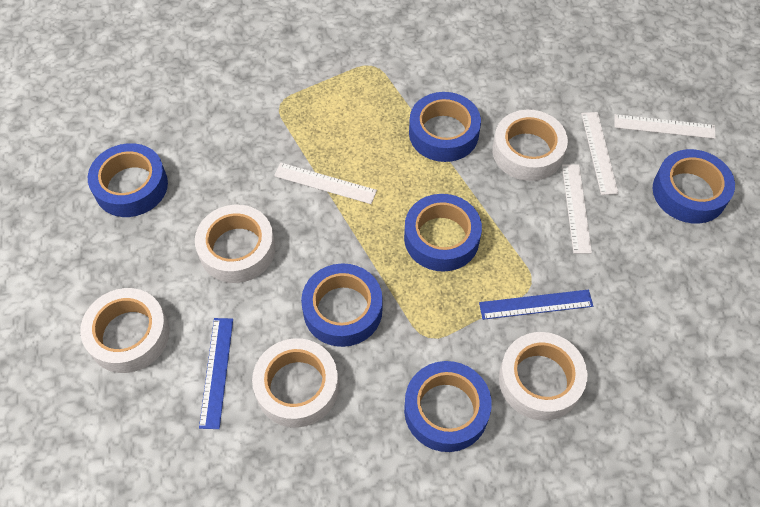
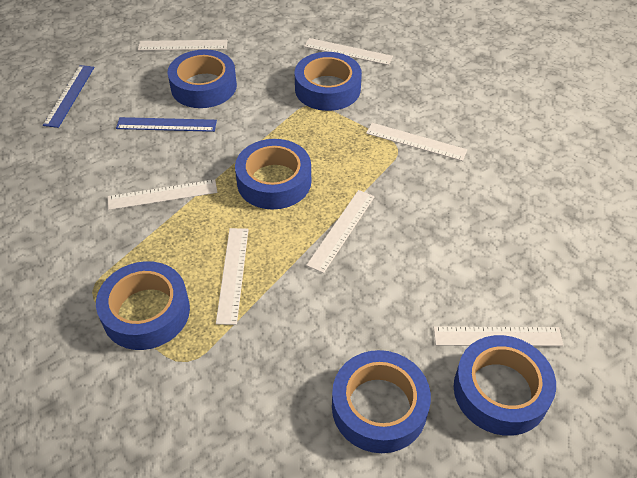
white ruler: 4 -> 7
white tape: 5 -> 0

